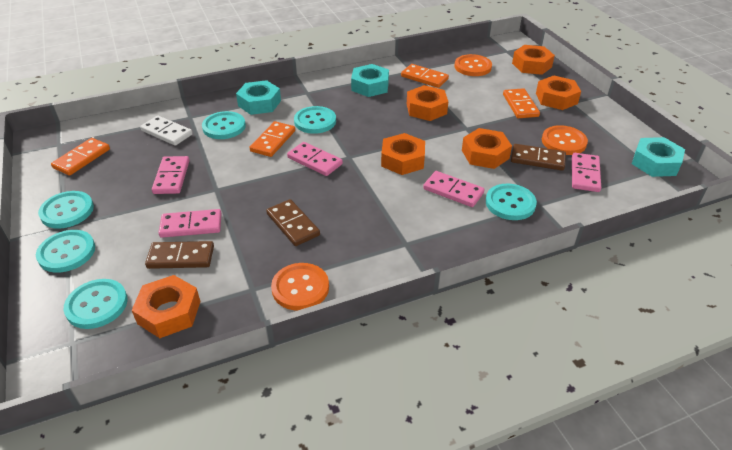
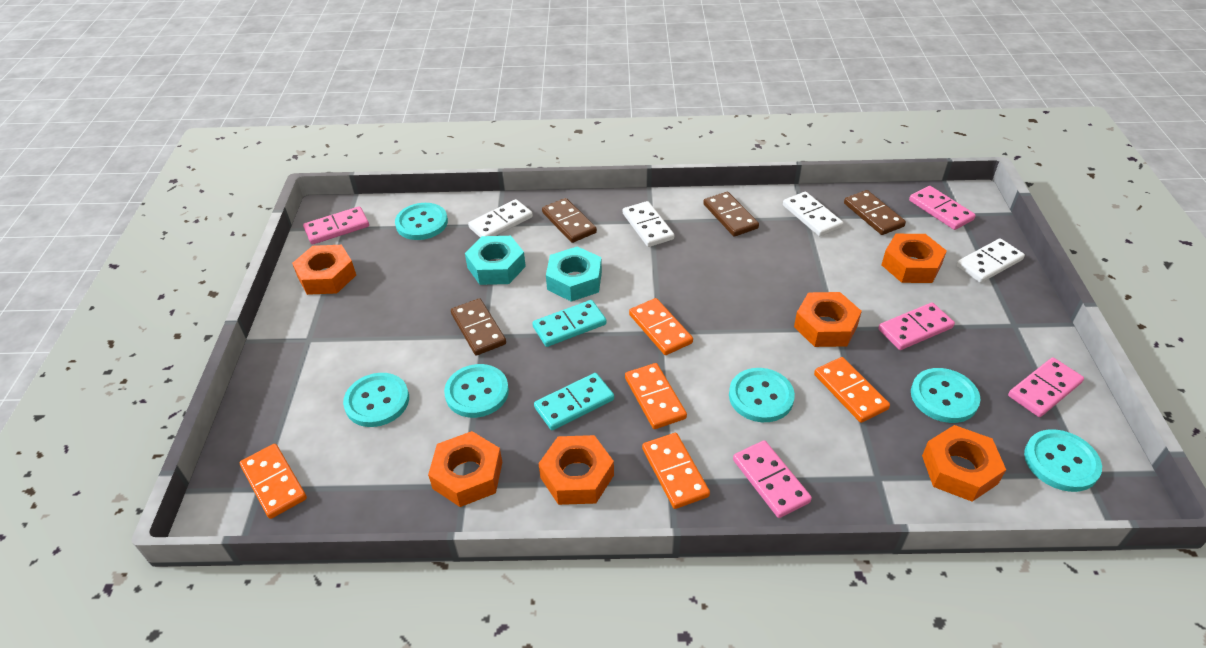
brown domino: 3 -> 4
orange button: 3 -> 0
orange domino: 4 -> 5
turquoise domino: 0 -> 2
turquoise nut: 3 -> 2
white domino: 1 -> 4

